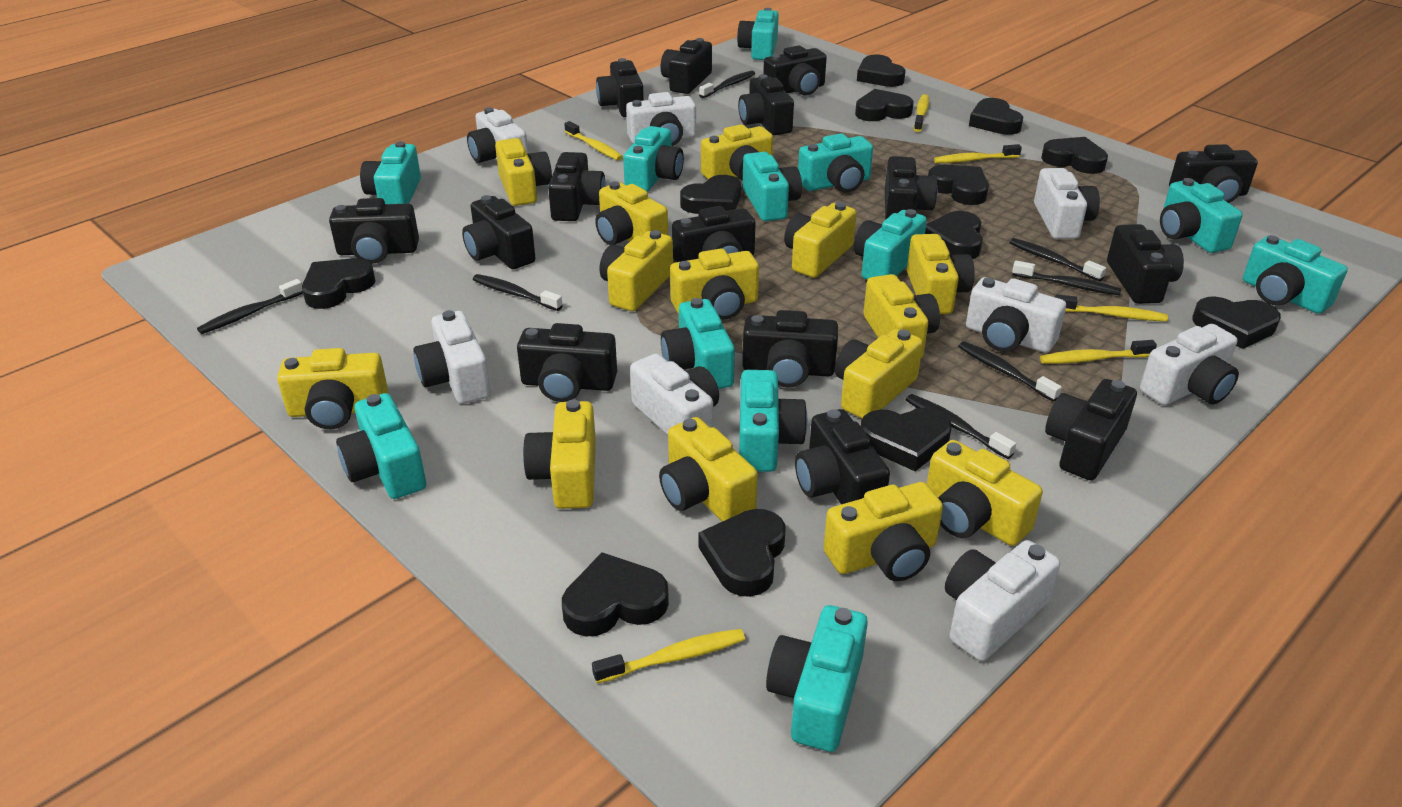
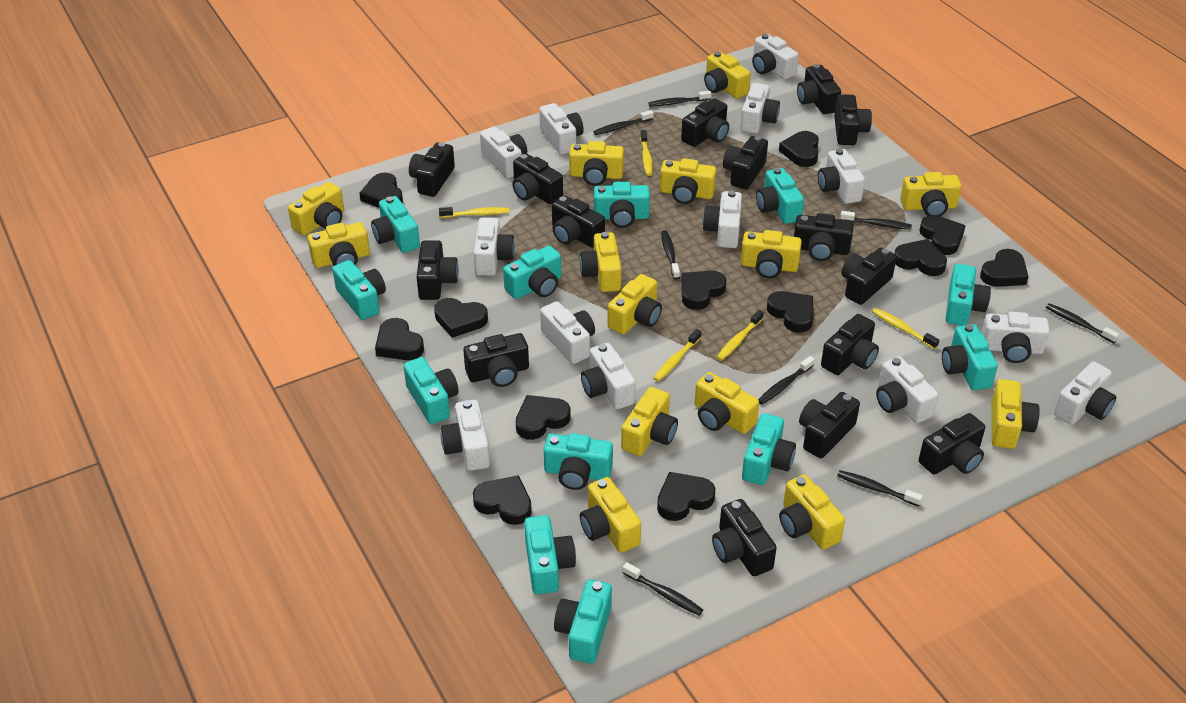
black toothbrush: 7 -> 8
white camera: 8 -> 13
yellow toothbrush: 6 -> 5

